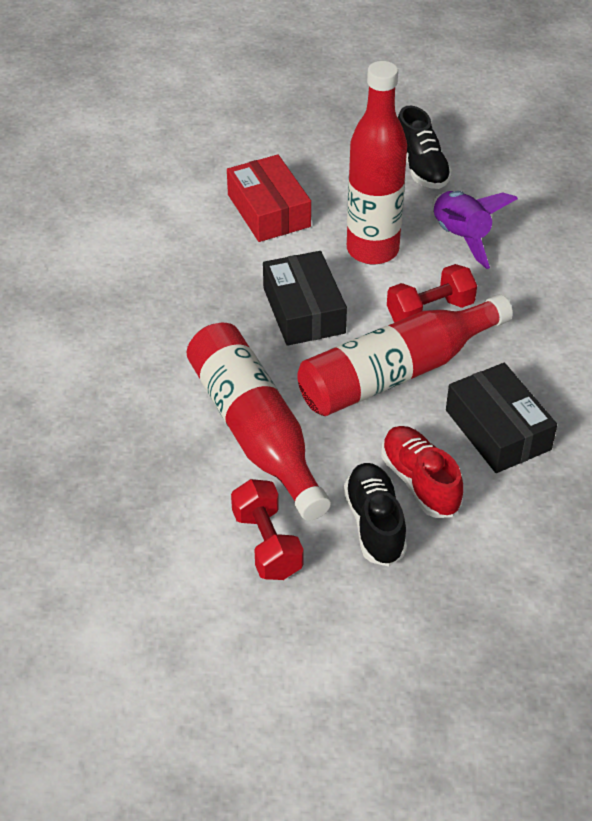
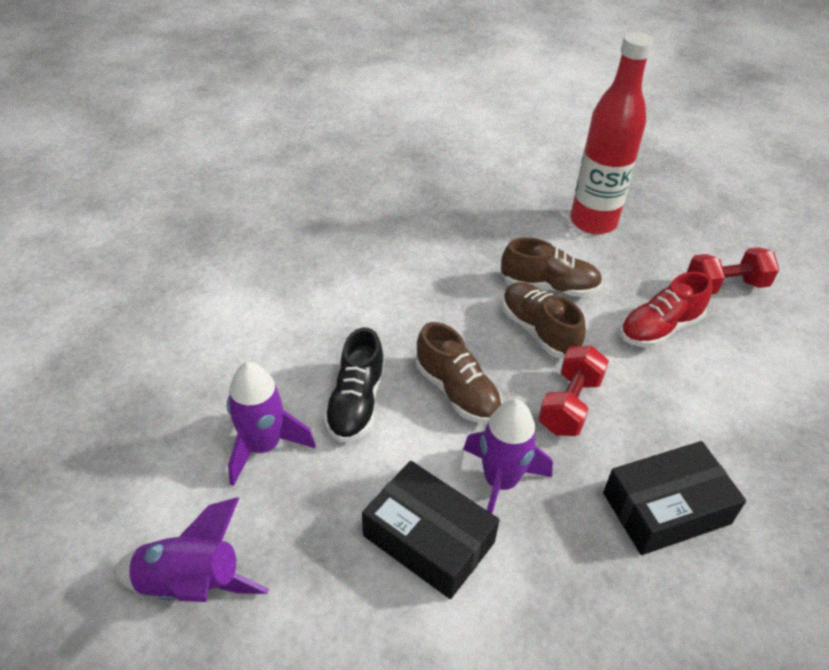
black shoe: 2 -> 1
brown shoe: 0 -> 3
purple rocket: 1 -> 3
red bottle: 3 -> 1
red box: 1 -> 0

